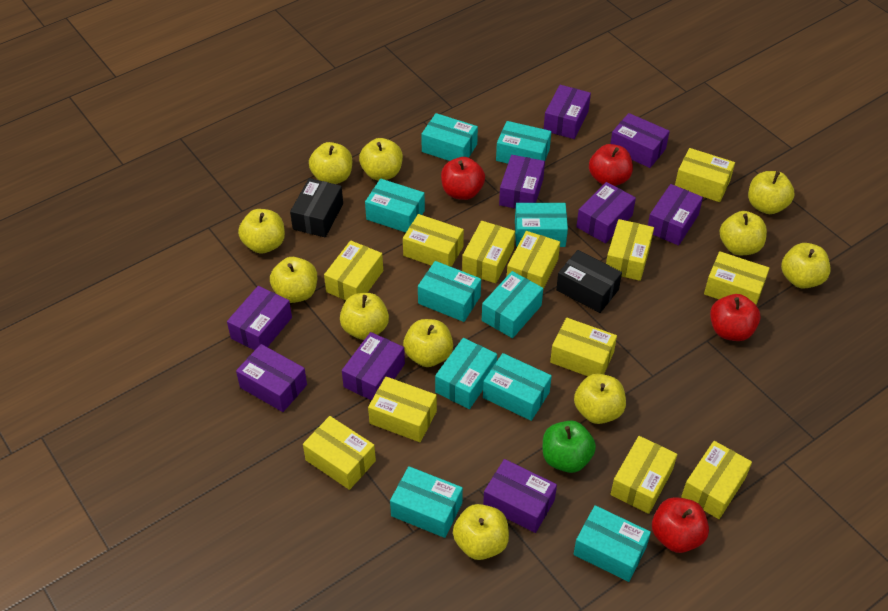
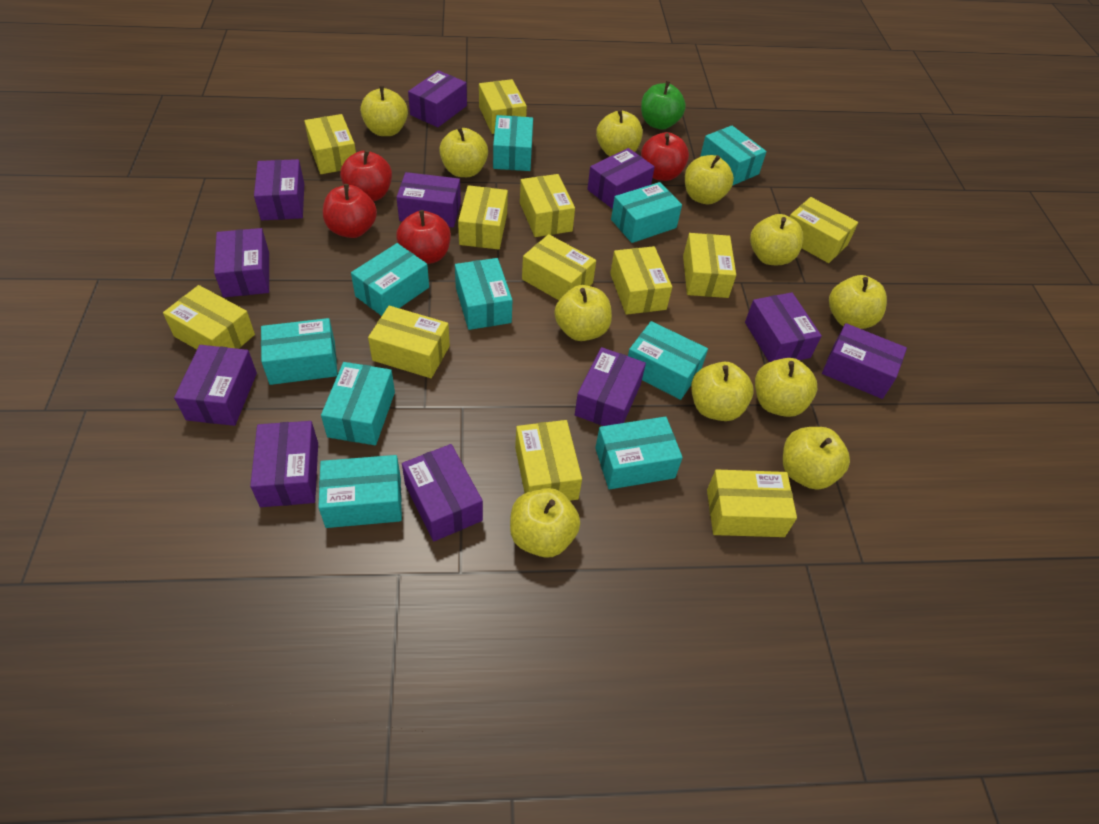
black box: 2 -> 0
purple box: 9 -> 11

